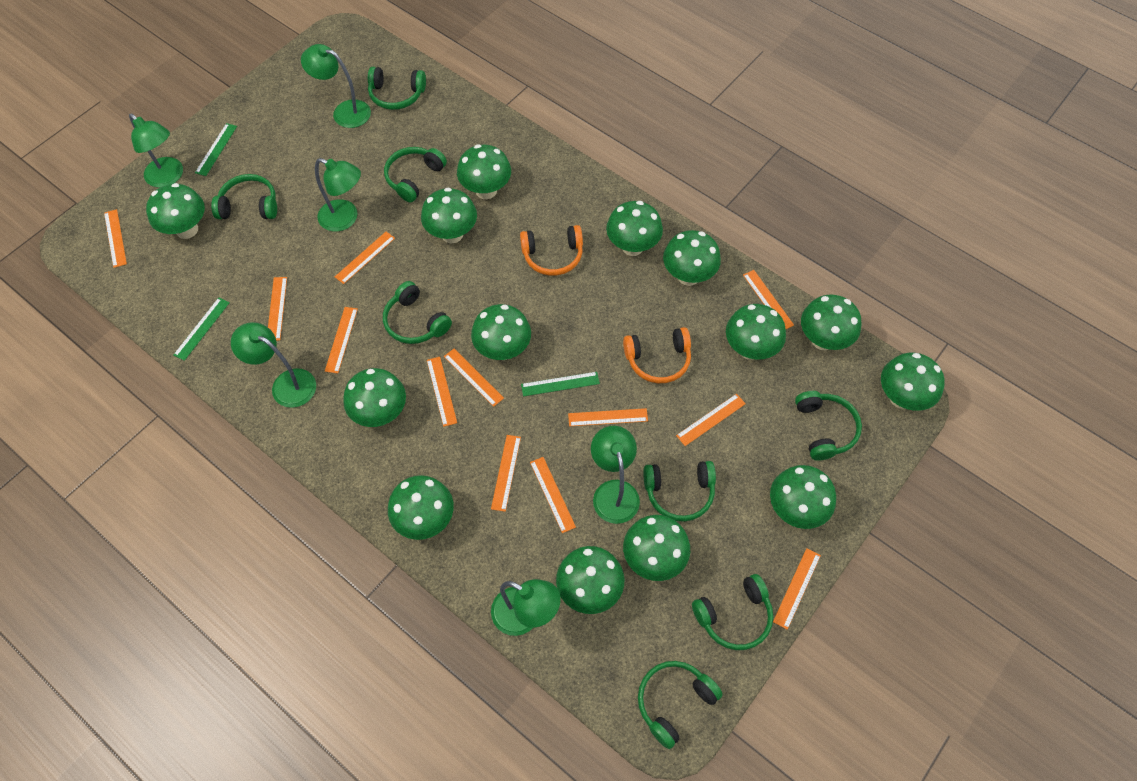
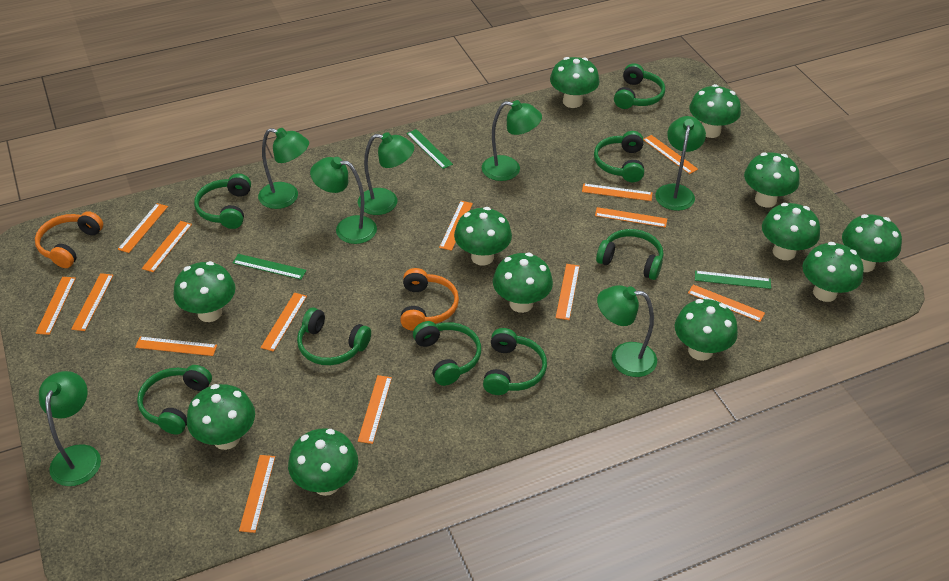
green lamp: 6 -> 7
green mushroom: 14 -> 12
orange ruler: 12 -> 14

